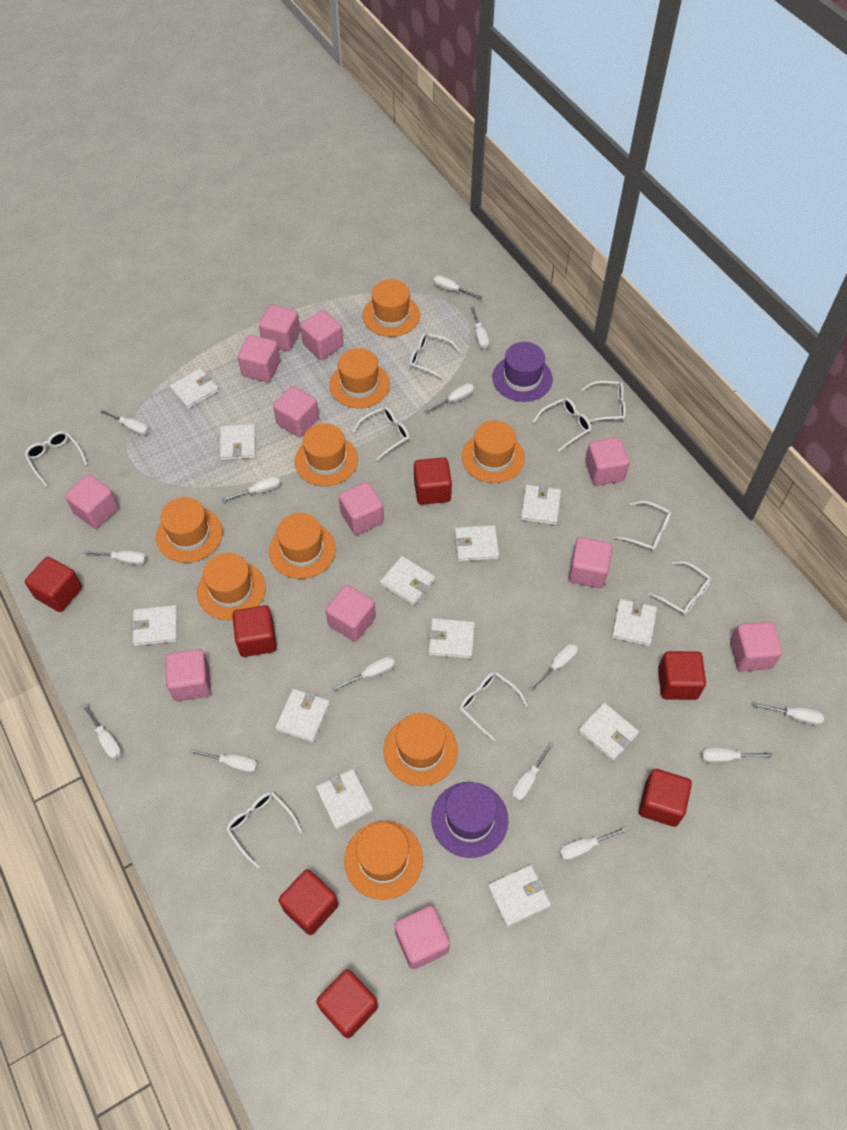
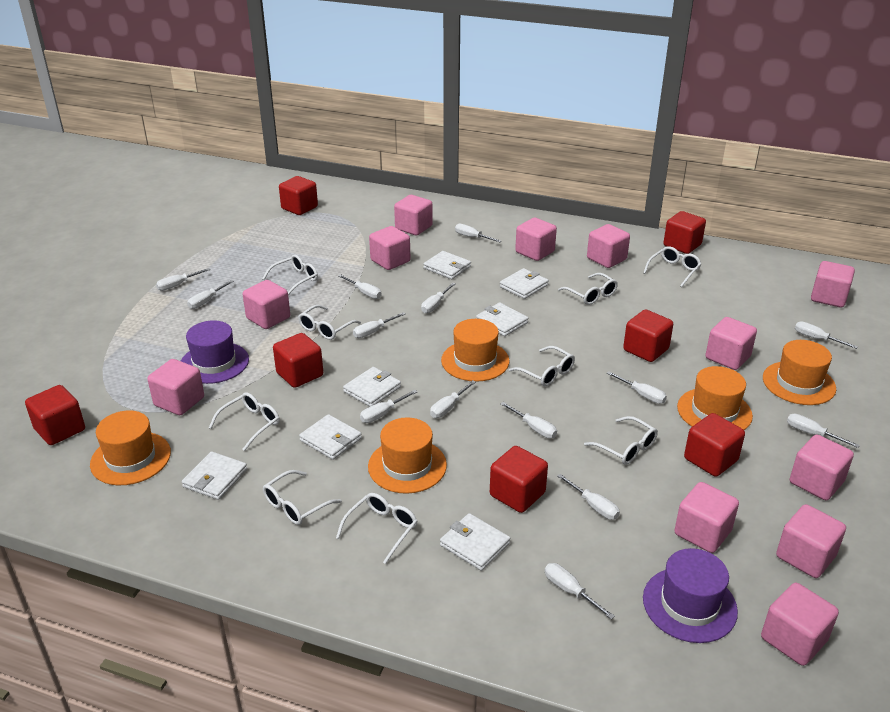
orange hat: 9 -> 5
white wallet: 12 -> 7

